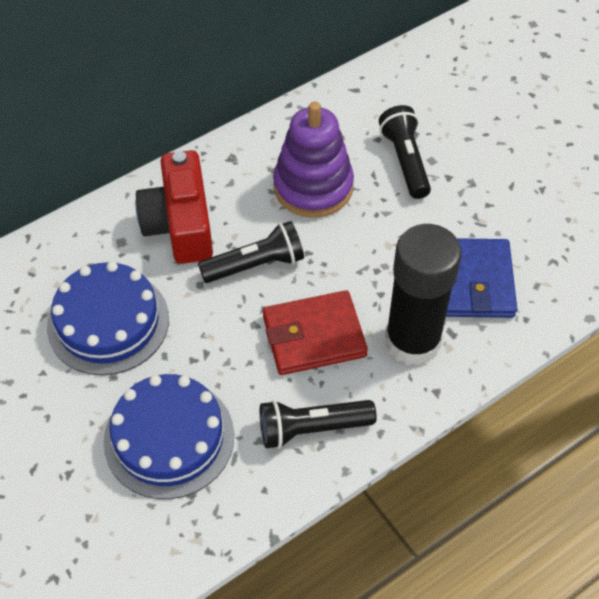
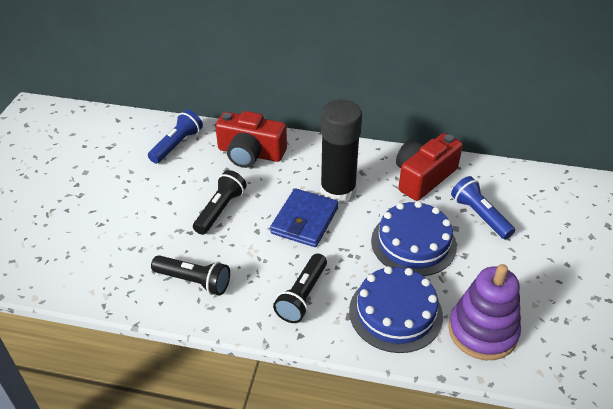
blue flashlight: 0 -> 2
red camera: 1 -> 2
red wallet: 1 -> 0

